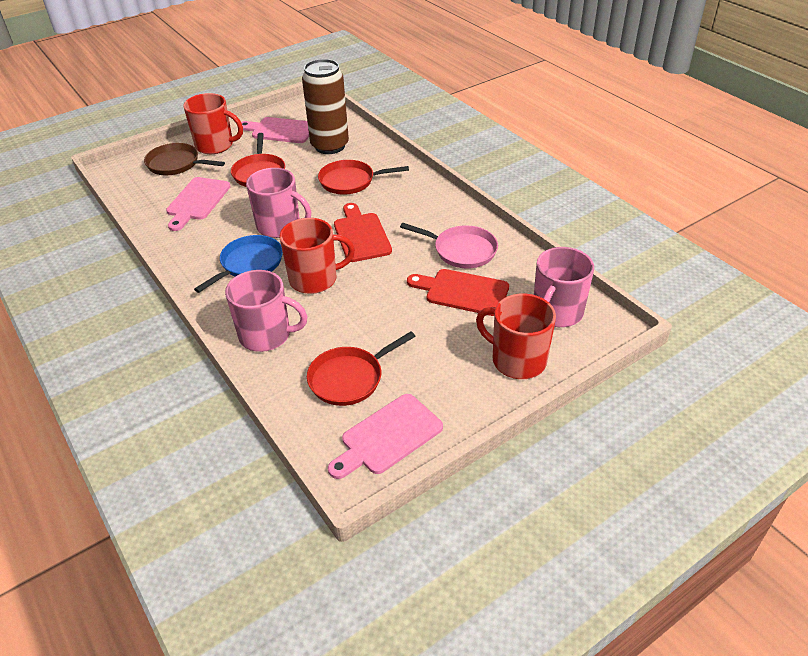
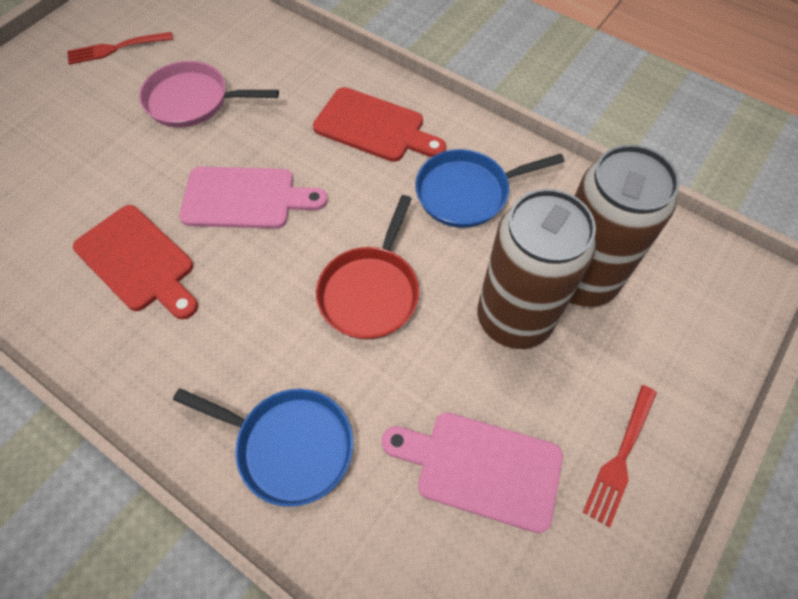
blue pan: 1 -> 2
brown can: 1 -> 2
brown pan: 1 -> 0
pink cutting board: 3 -> 2
pink mug: 3 -> 0
red fork: 0 -> 2
red mug: 3 -> 0
red pan: 3 -> 1

